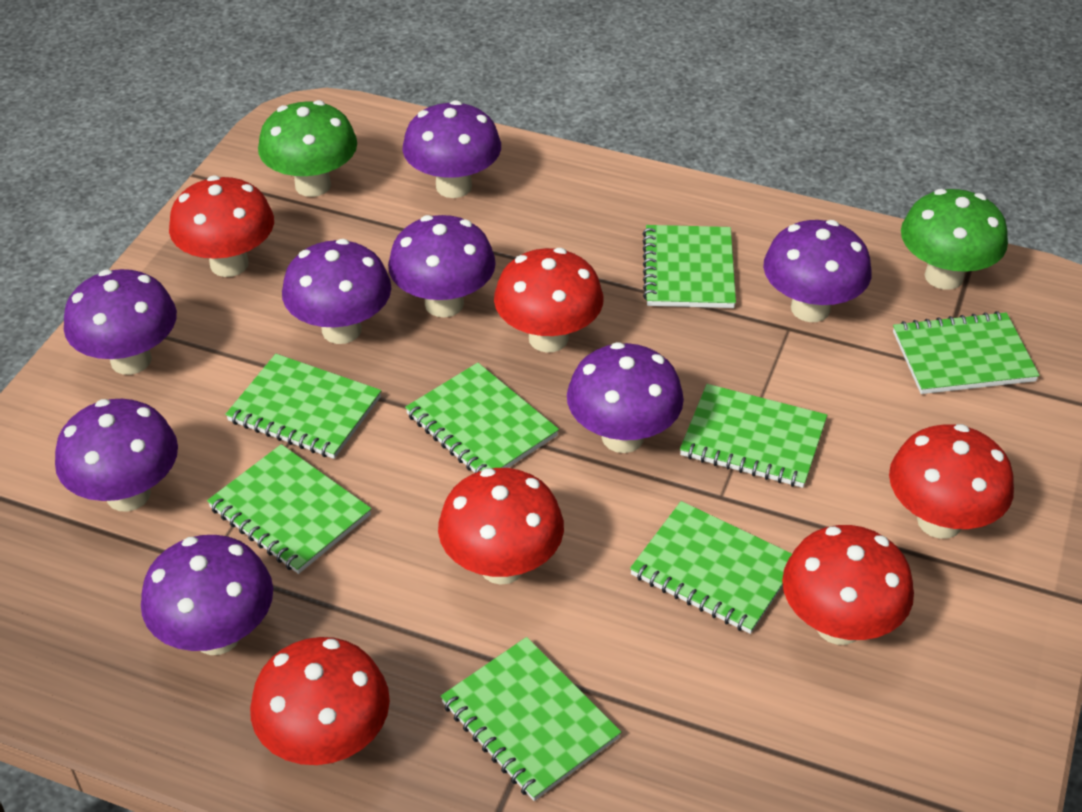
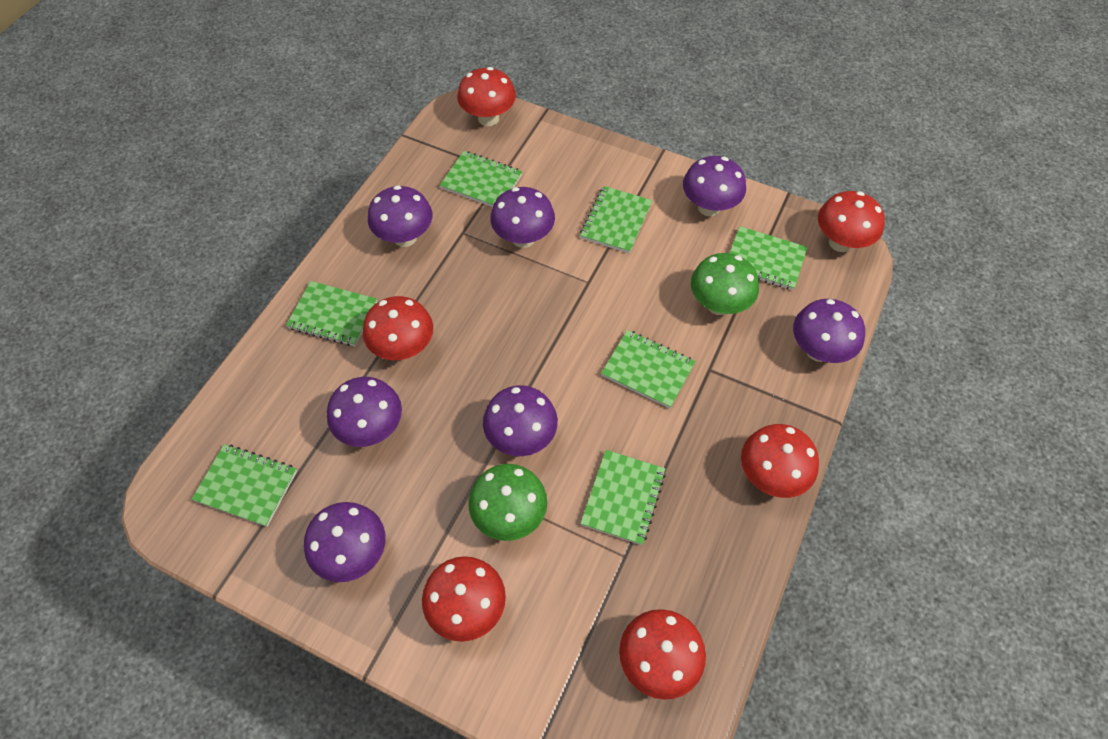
green notebook: 8 -> 7
purple mushroom: 8 -> 7

